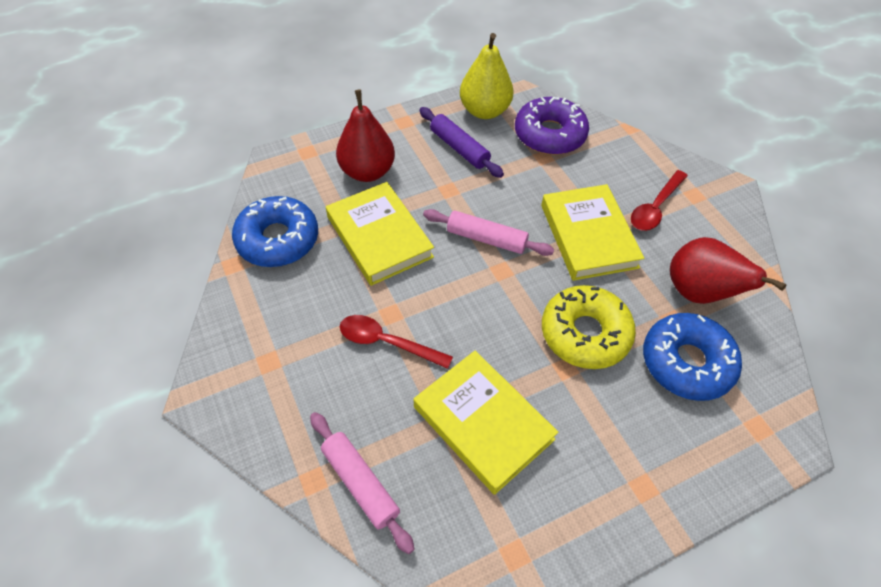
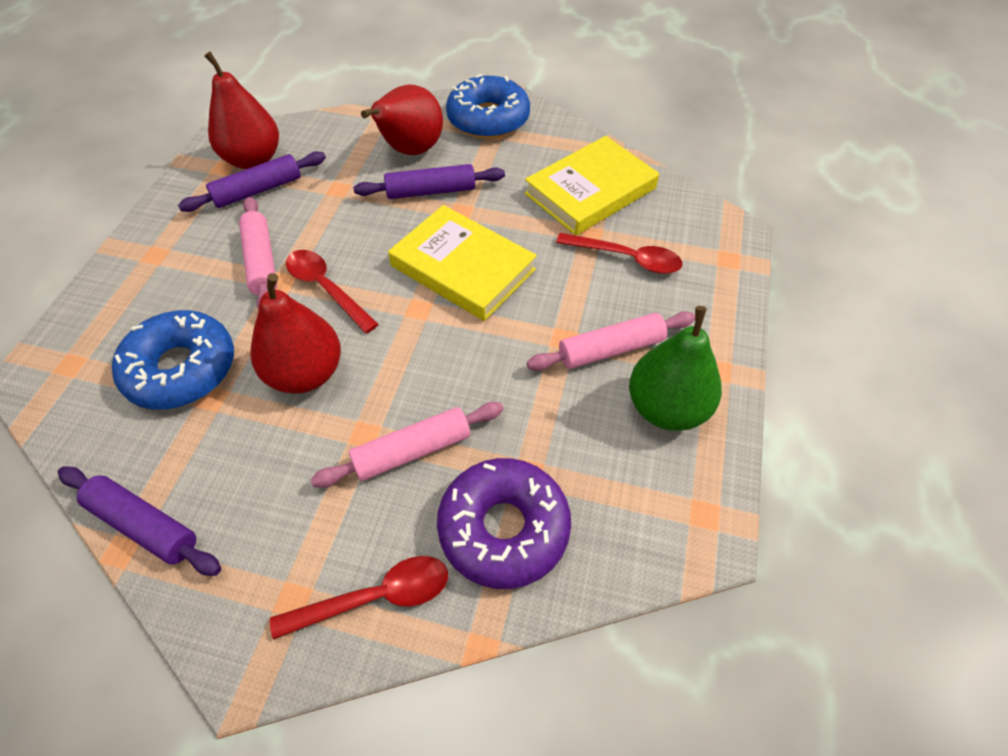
green pear: 0 -> 1
pink rolling pin: 2 -> 3
purple rolling pin: 1 -> 3
red pear: 2 -> 3
red spoon: 2 -> 3
yellow book: 3 -> 2
yellow donut: 1 -> 0
yellow pear: 1 -> 0

